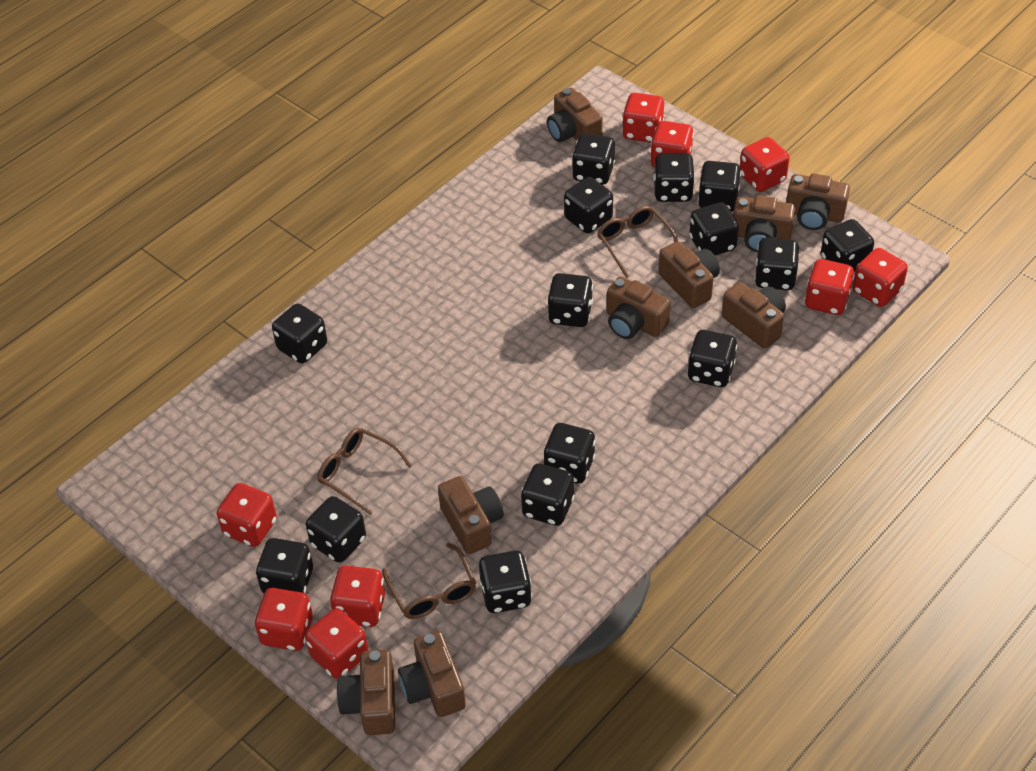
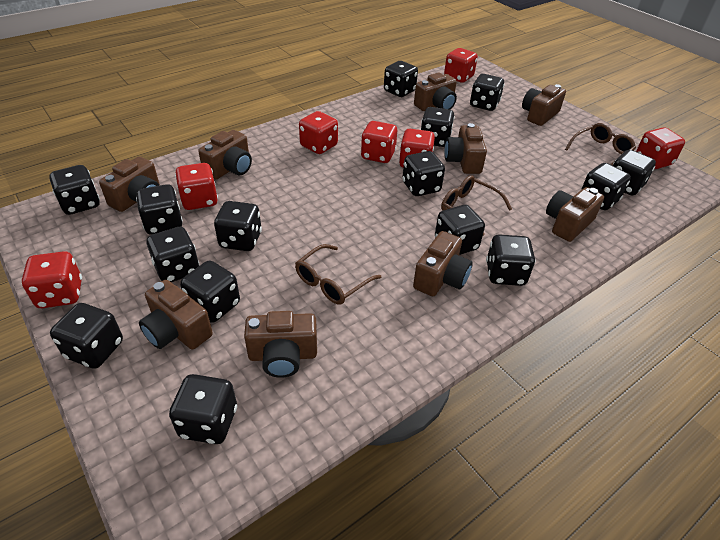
red dice: 9 -> 7

